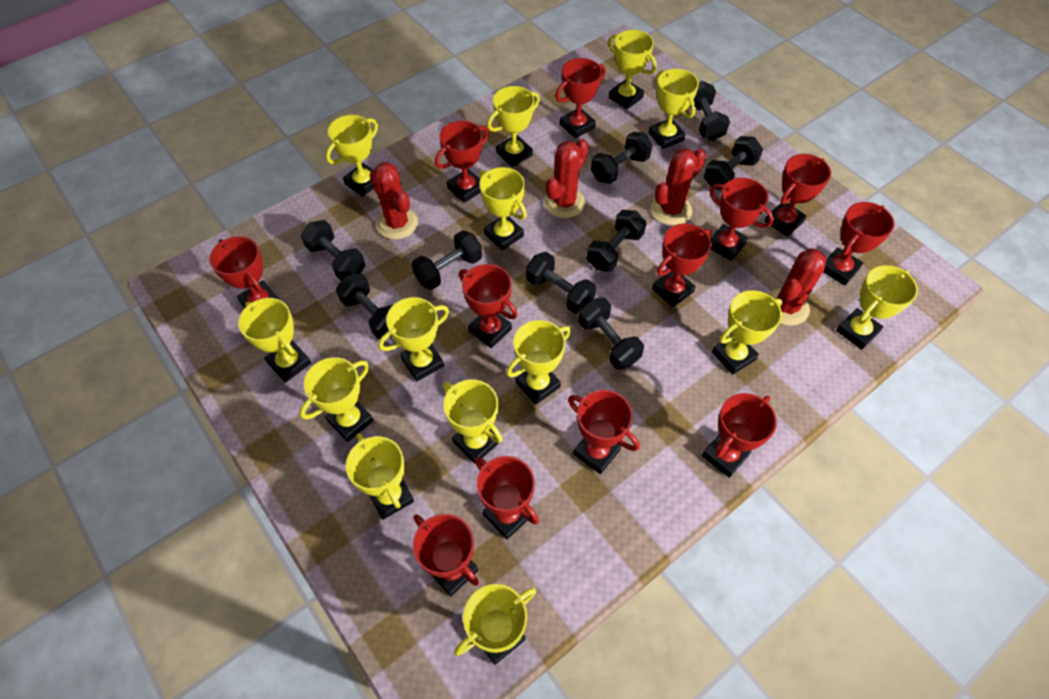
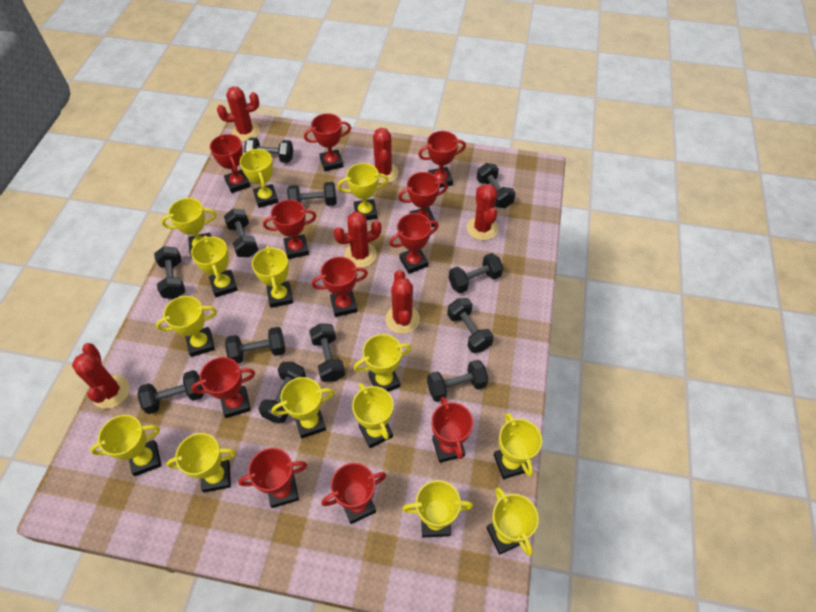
black dumbbell: 9 -> 12
red cactus: 4 -> 6
red trophy: 12 -> 11

